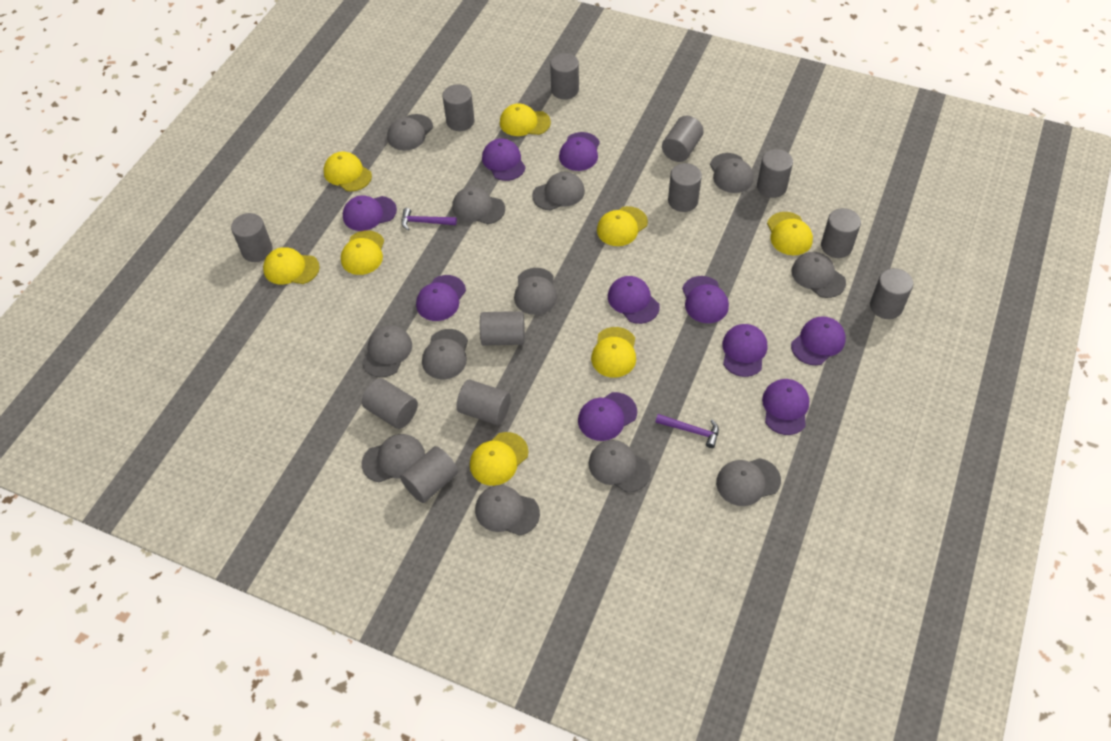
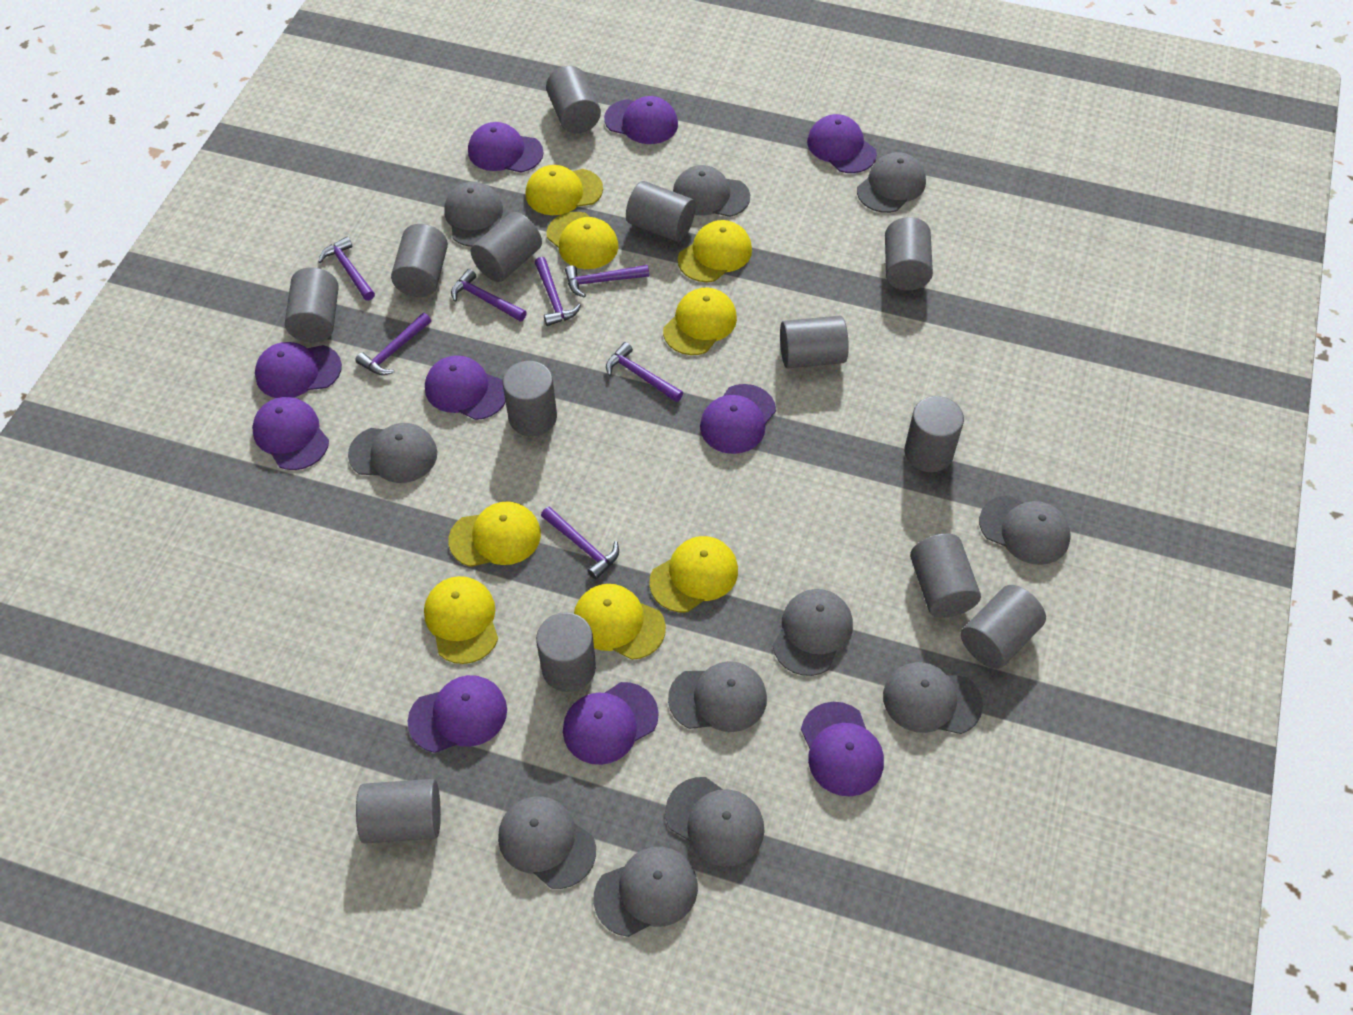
grey cap: 12 -> 11
grey cylinder: 12 -> 13
purple hammer: 2 -> 7

